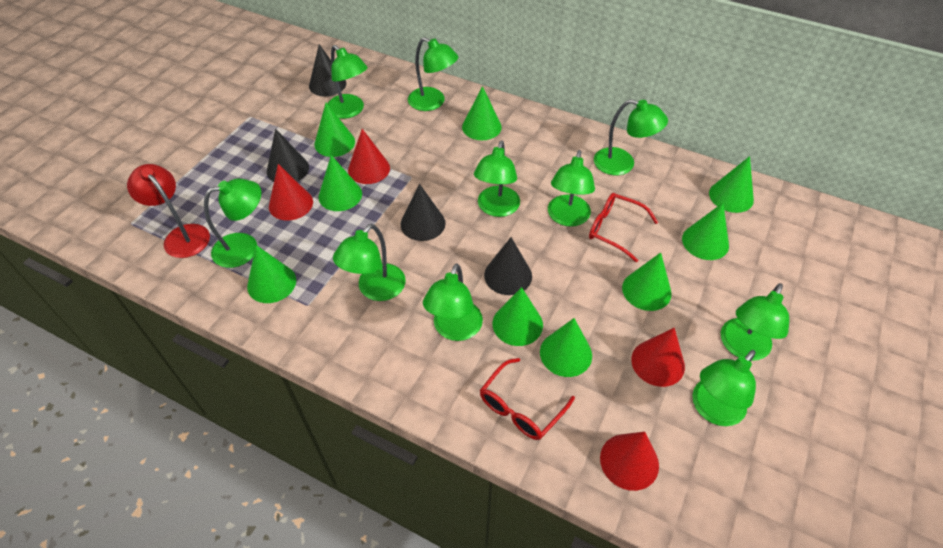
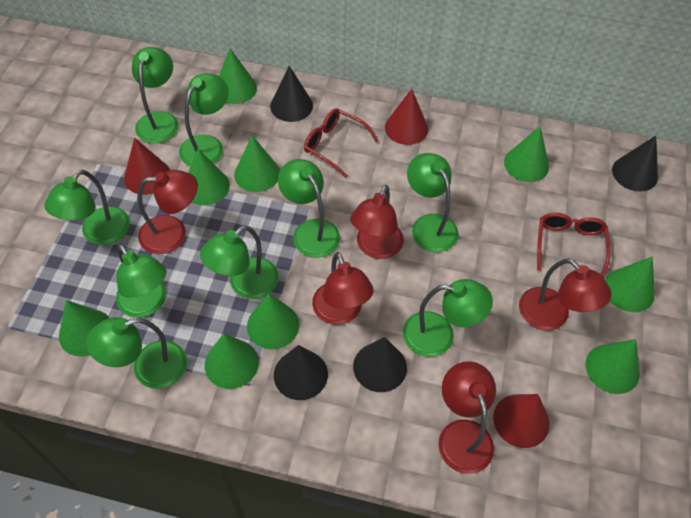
green lamp: 10 -> 9
red cone: 4 -> 3
red lamp: 1 -> 5

